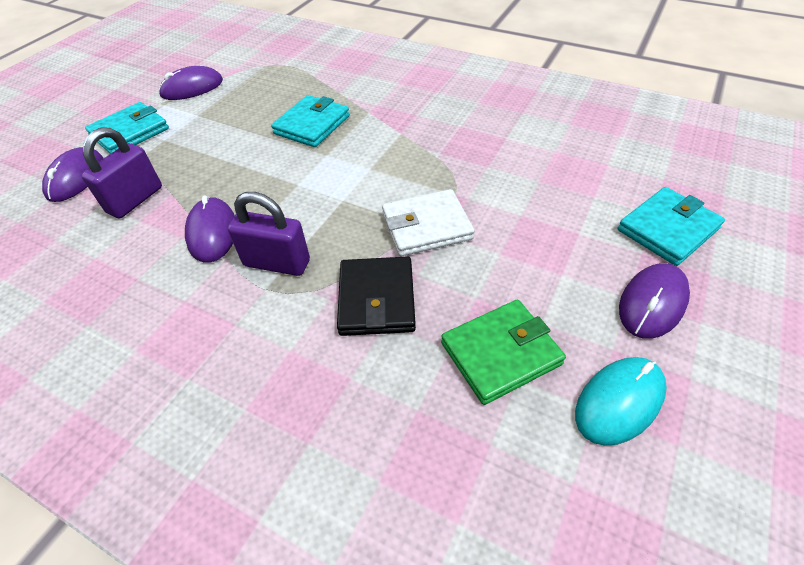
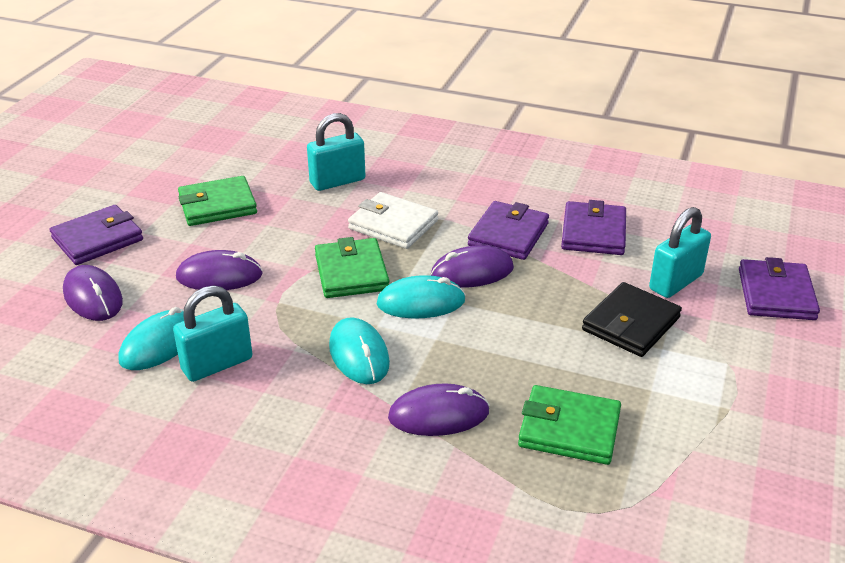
green wallet: 1 -> 3
purple padlock: 2 -> 0
purple wallet: 0 -> 4
turquoise mouse: 1 -> 3
turquoise padlock: 0 -> 3
turquoise wallet: 3 -> 0

